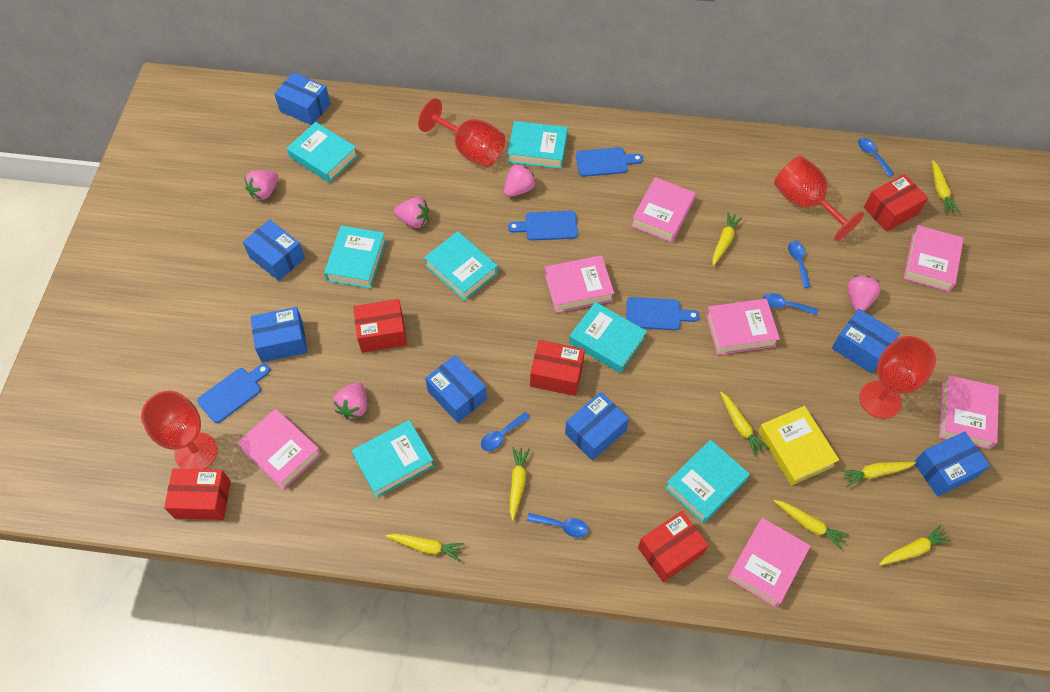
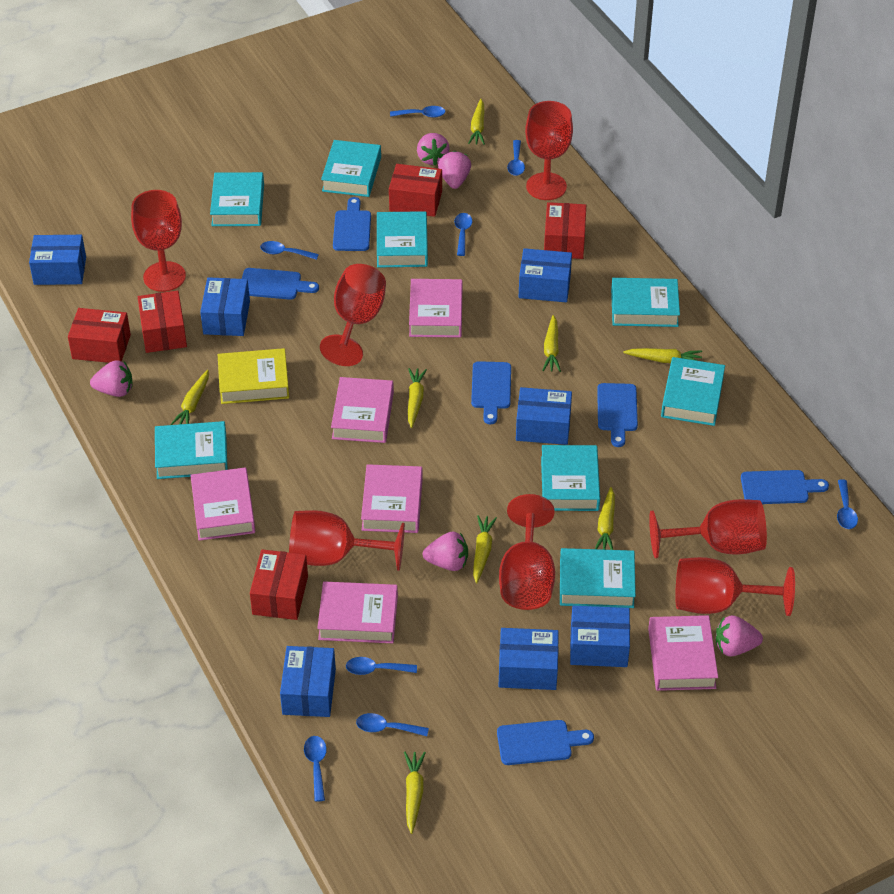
blue cutting board: 4 -> 6
blue spoon: 5 -> 8
pink book: 7 -> 6
red goblet: 4 -> 7
turquoise book: 7 -> 8

